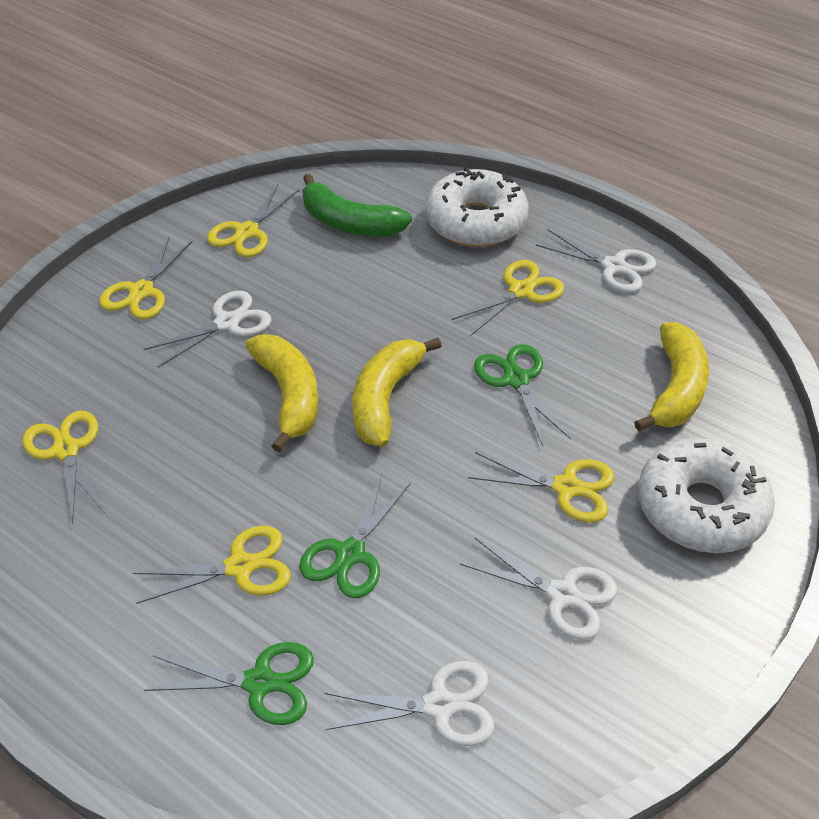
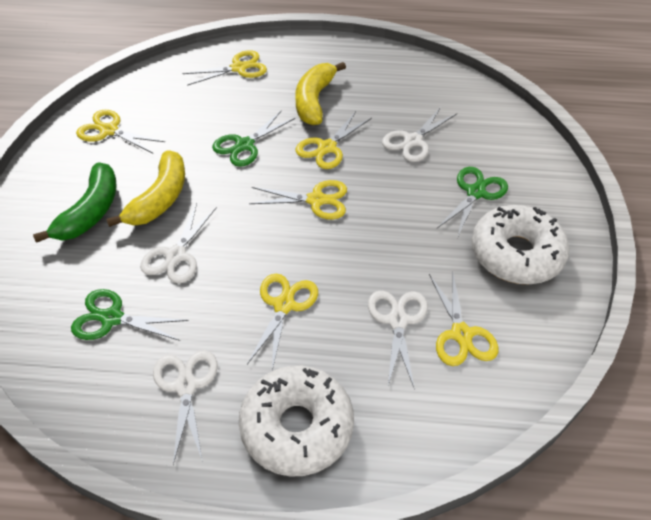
yellow banana: 3 -> 2

